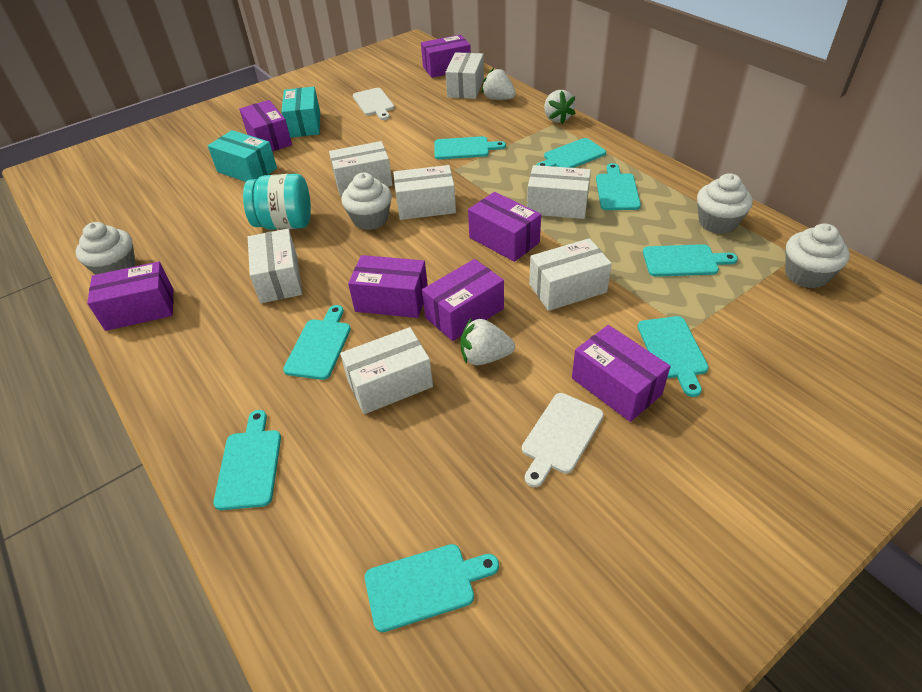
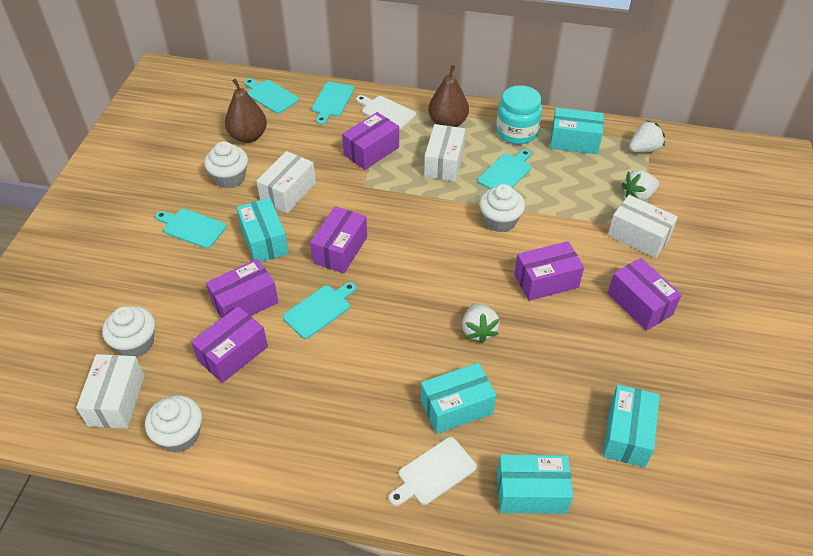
brown pear: 0 -> 2
purple box: 7 -> 6
turquoise box: 2 -> 5
turquoise cutting board: 8 -> 5
white box: 7 -> 4

